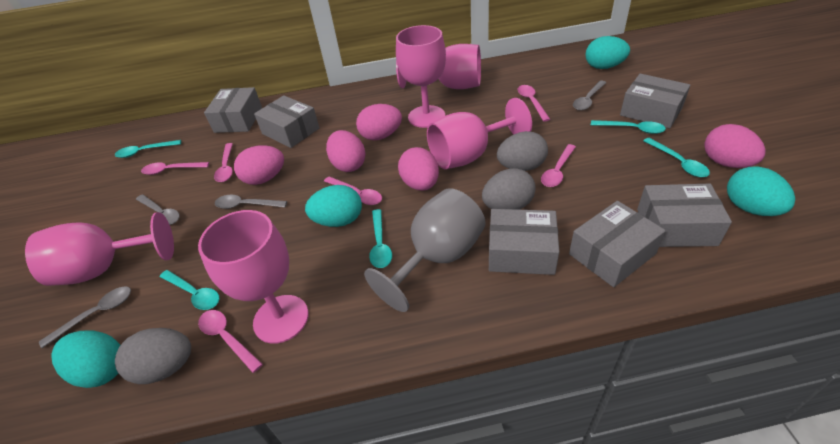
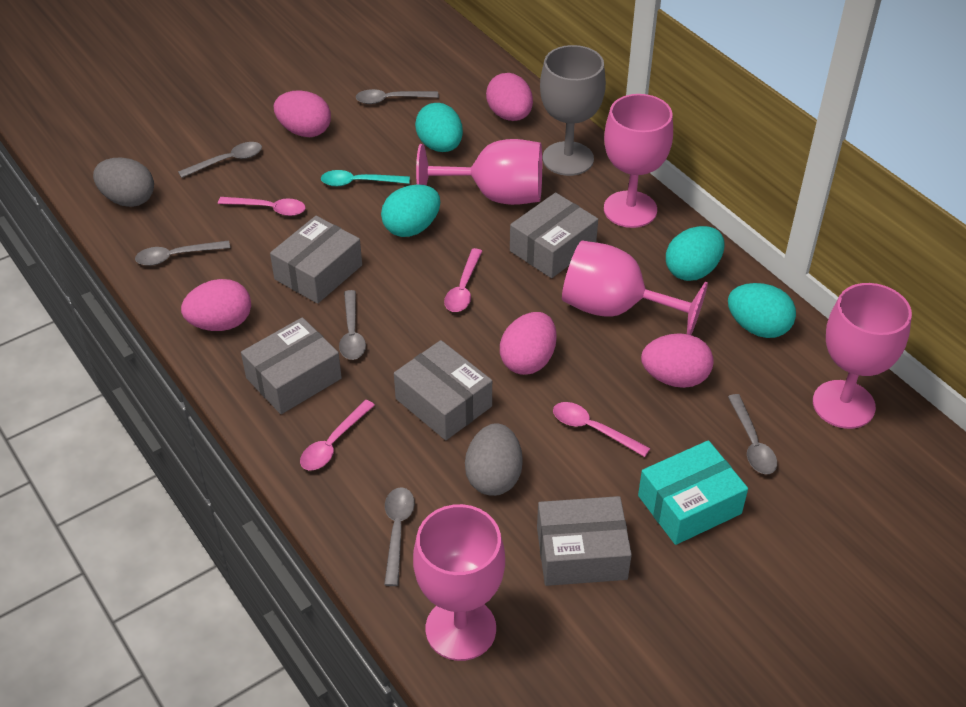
grey box: 6 -> 5
grey egg: 3 -> 2
grey spoon: 4 -> 6
pink spoon: 6 -> 4
turquoise box: 0 -> 1
turquoise spoon: 5 -> 1

